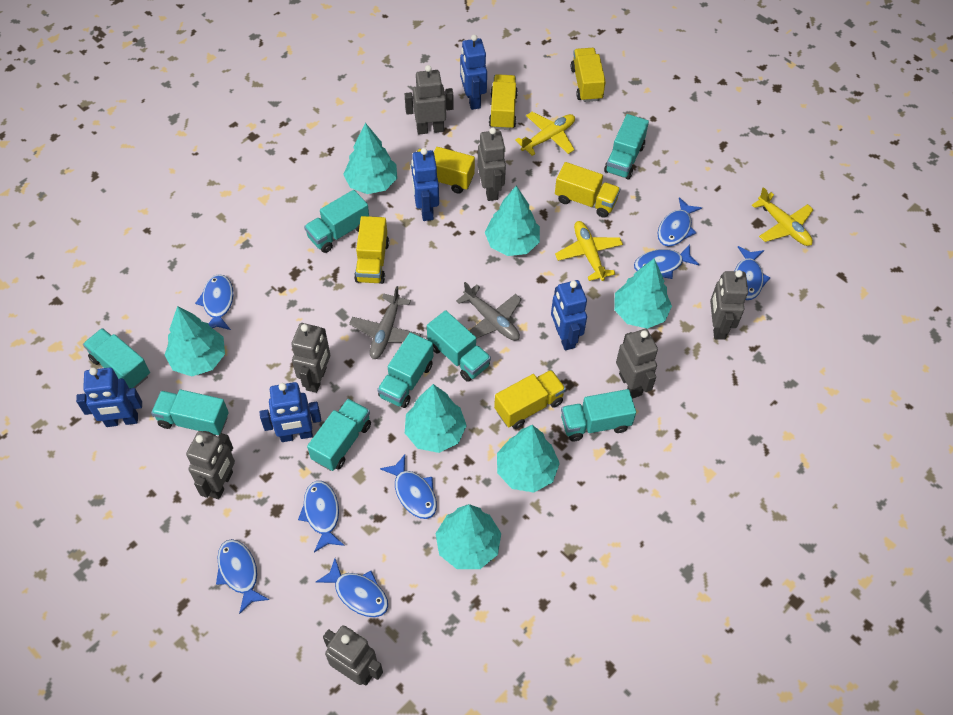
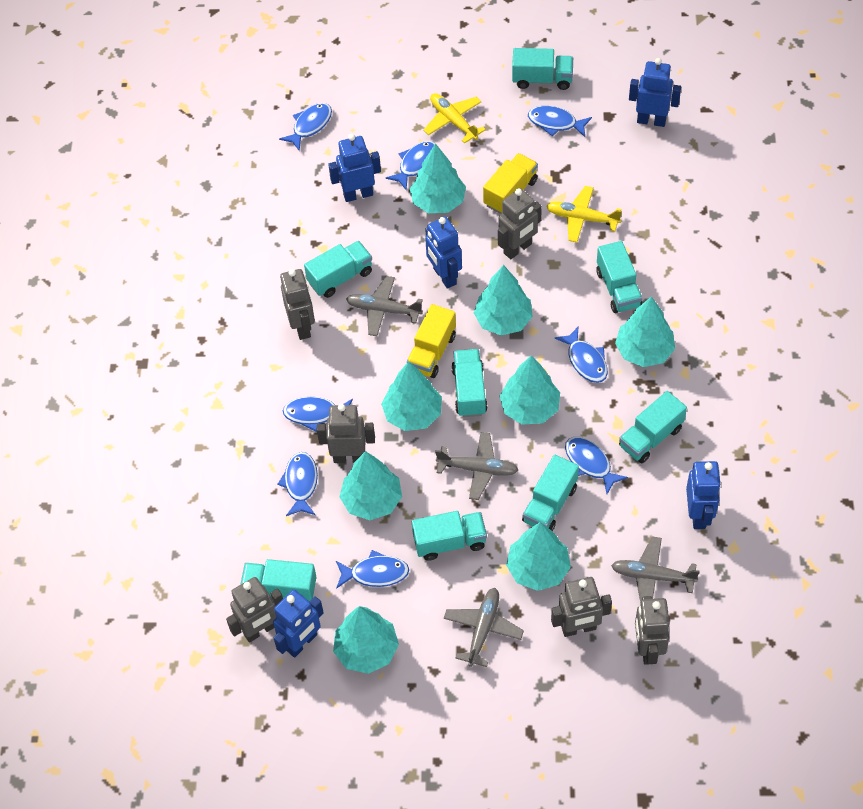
grey plane: 2 -> 4
grey robot: 7 -> 6
turquoise tree: 7 -> 8
yellow plane: 3 -> 2
yellow truck: 6 -> 2

